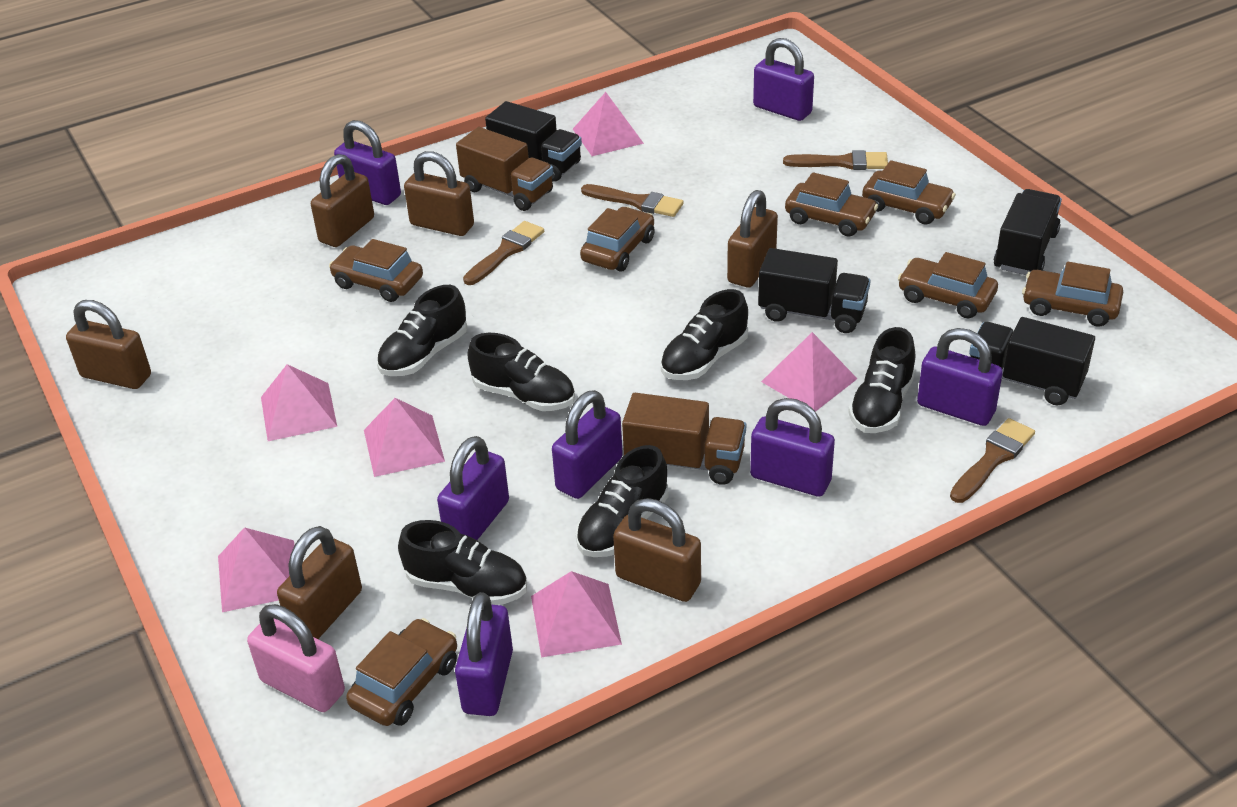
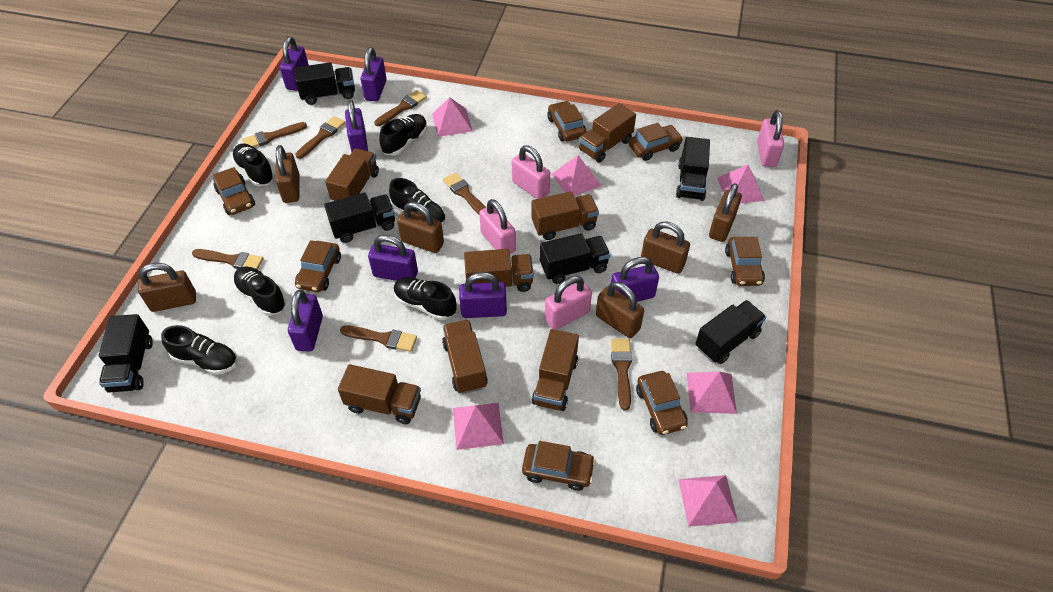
black truck: 4 -> 6
brown brush: 4 -> 7
brown truck: 2 -> 7
pink padlock: 1 -> 4

